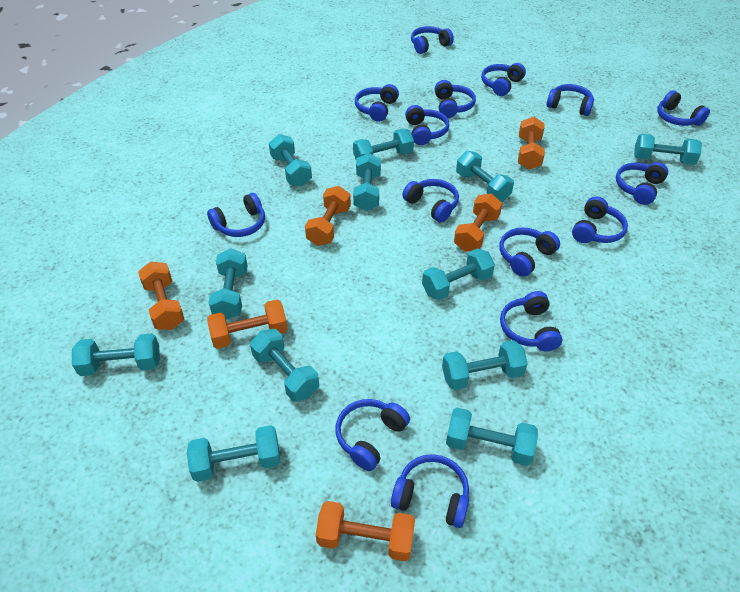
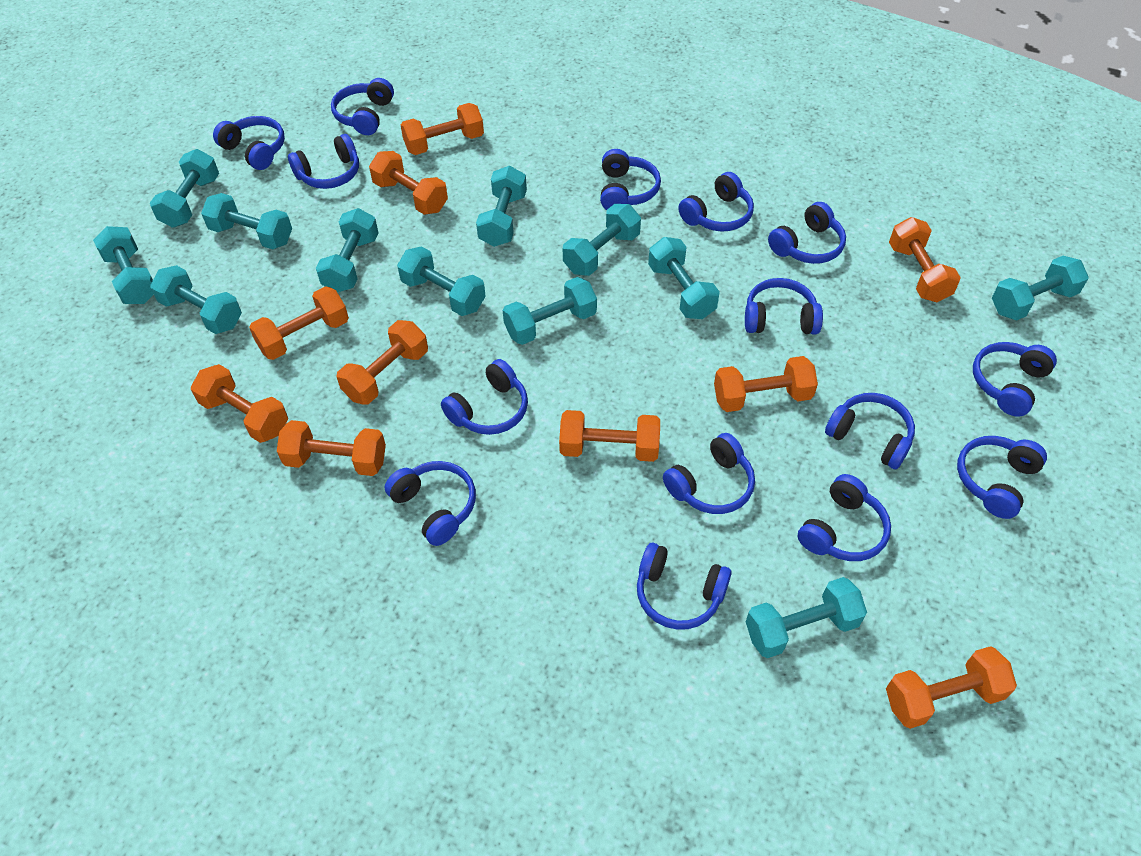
orange dumbbell: 6 -> 10

